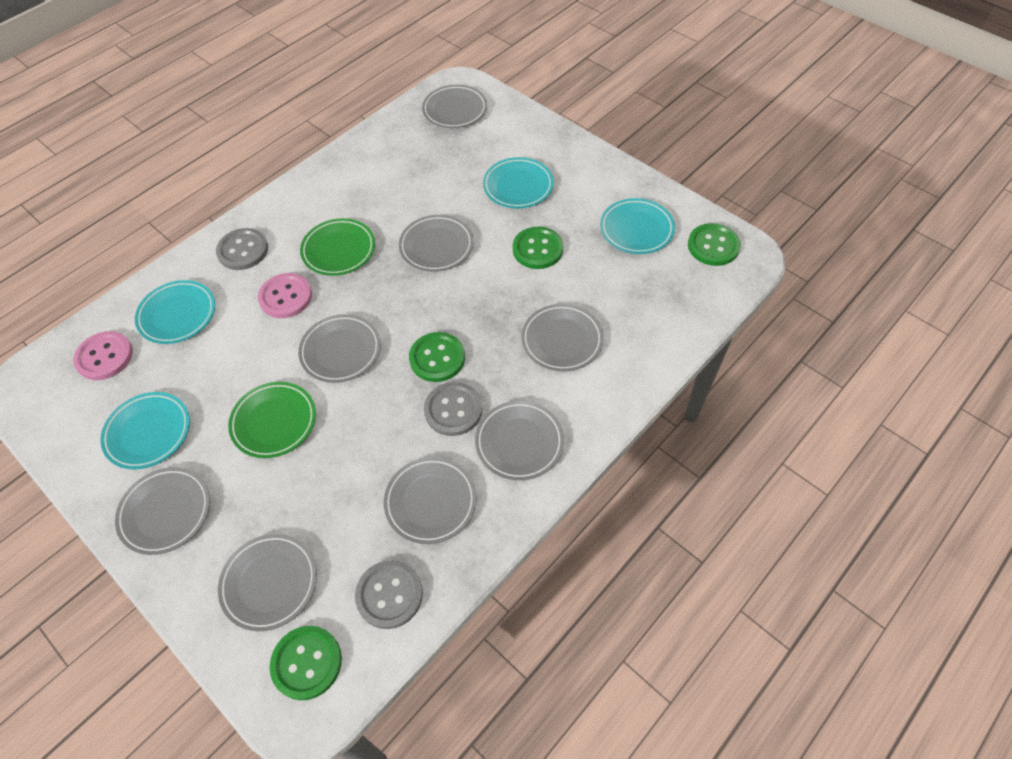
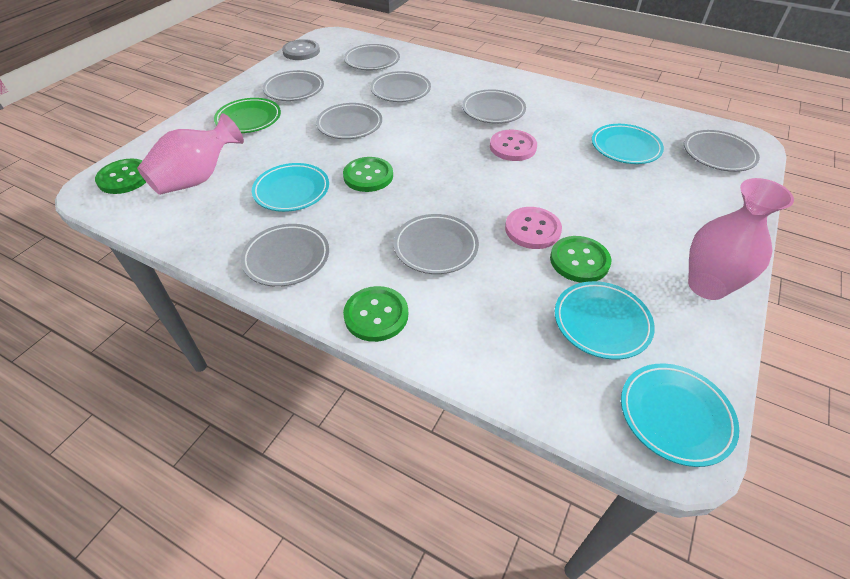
green plate: 2 -> 1
grey button: 3 -> 1
pink vase: 0 -> 2

